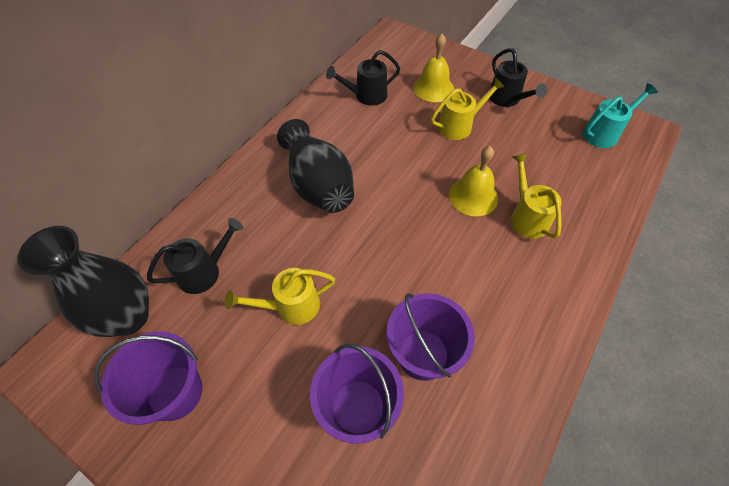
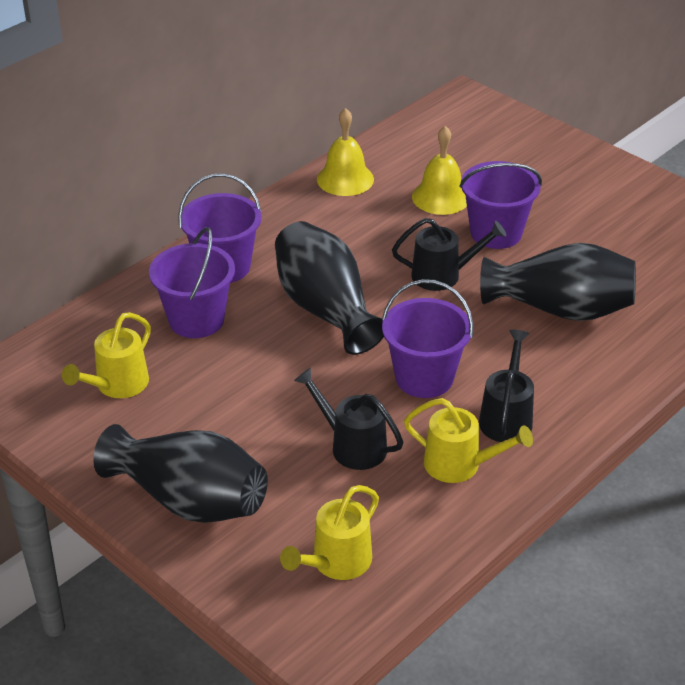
black vase: 2 -> 3
purple bucket: 3 -> 4
turquoise watering can: 1 -> 0

